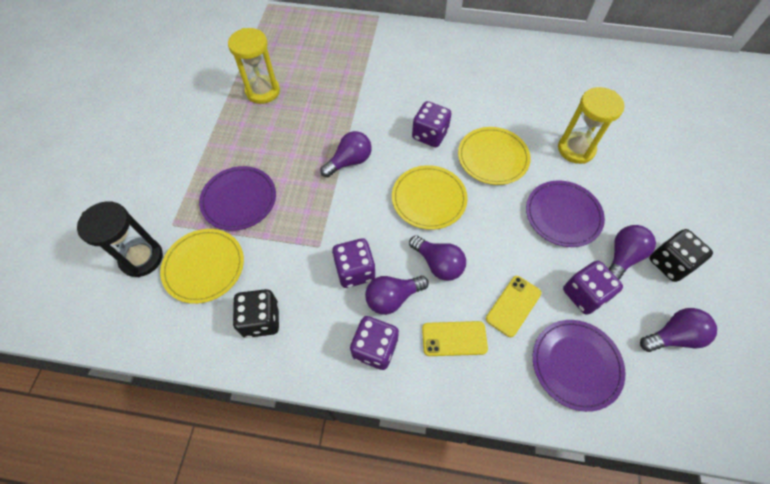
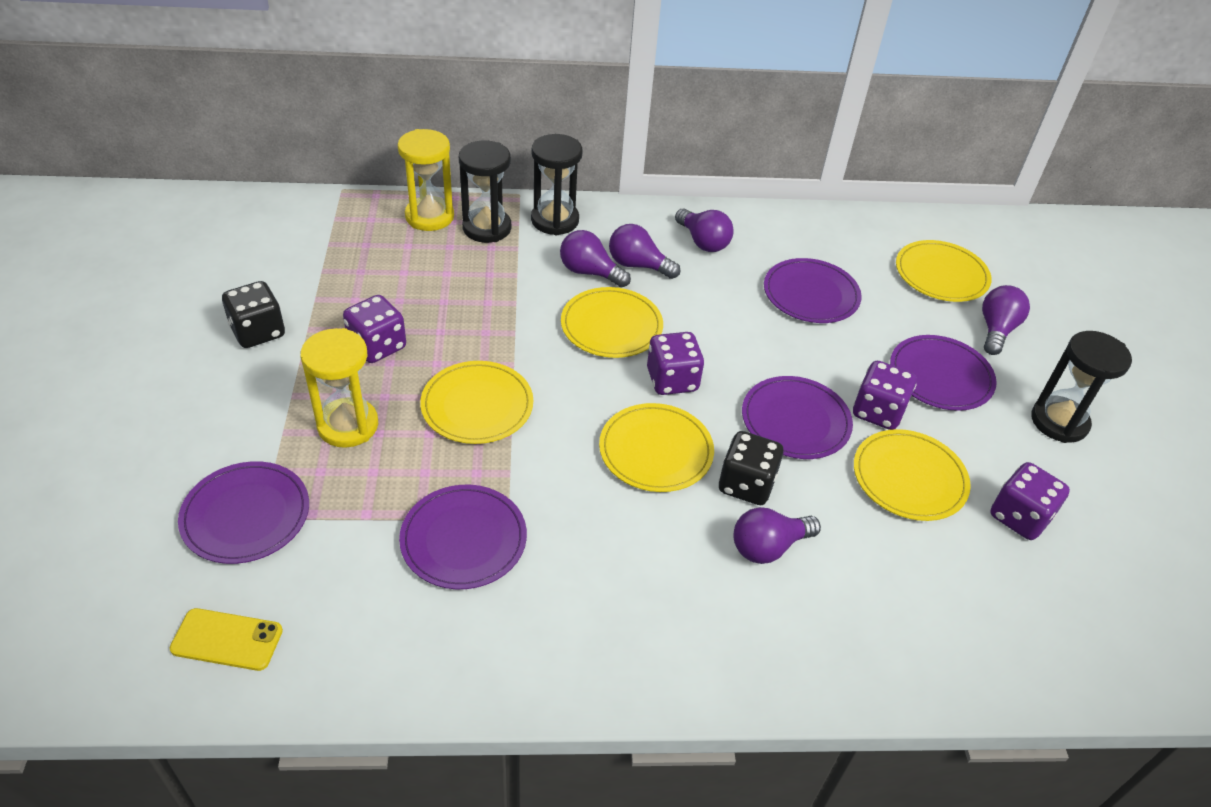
black hourglass: 1 -> 3
purple plate: 3 -> 5
yellow phone: 2 -> 1
yellow plate: 3 -> 5

